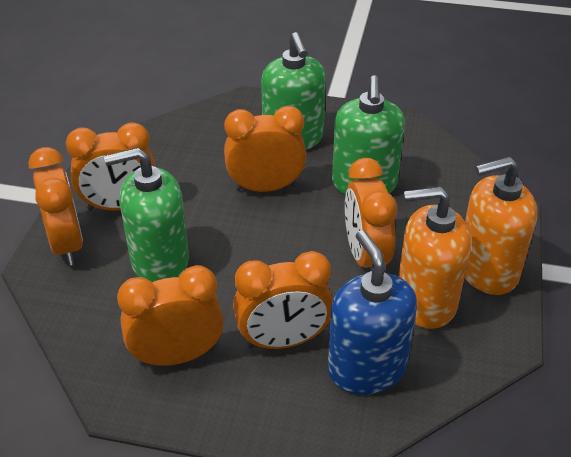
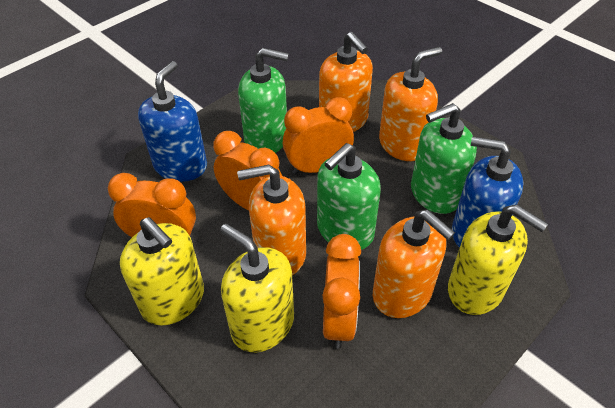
blue soap dispenser: 1 -> 2
orange clock: 6 -> 4
orange soap dispenser: 2 -> 4
yellow soap dispenser: 0 -> 3

